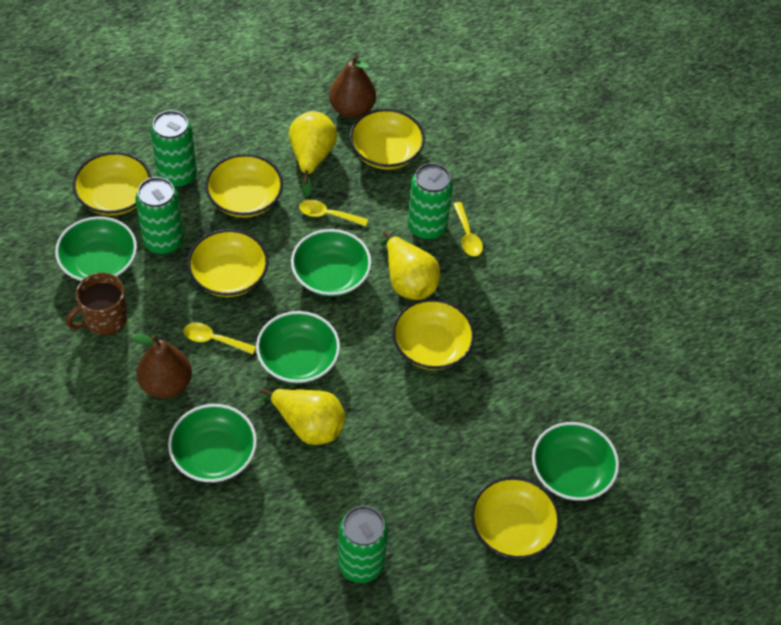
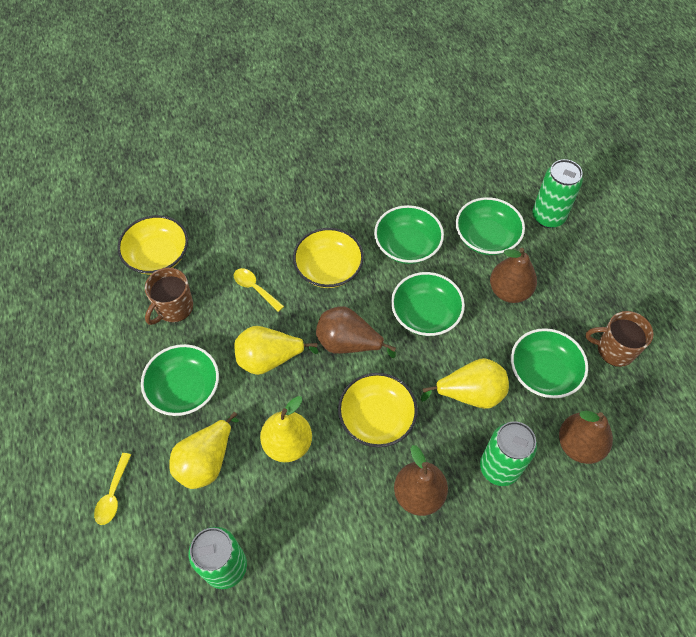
brown mug: 1 -> 2
brown pear: 2 -> 4
green can: 4 -> 3
yellow bowl: 6 -> 3
yellow pear: 3 -> 4
yellow spoon: 3 -> 2

